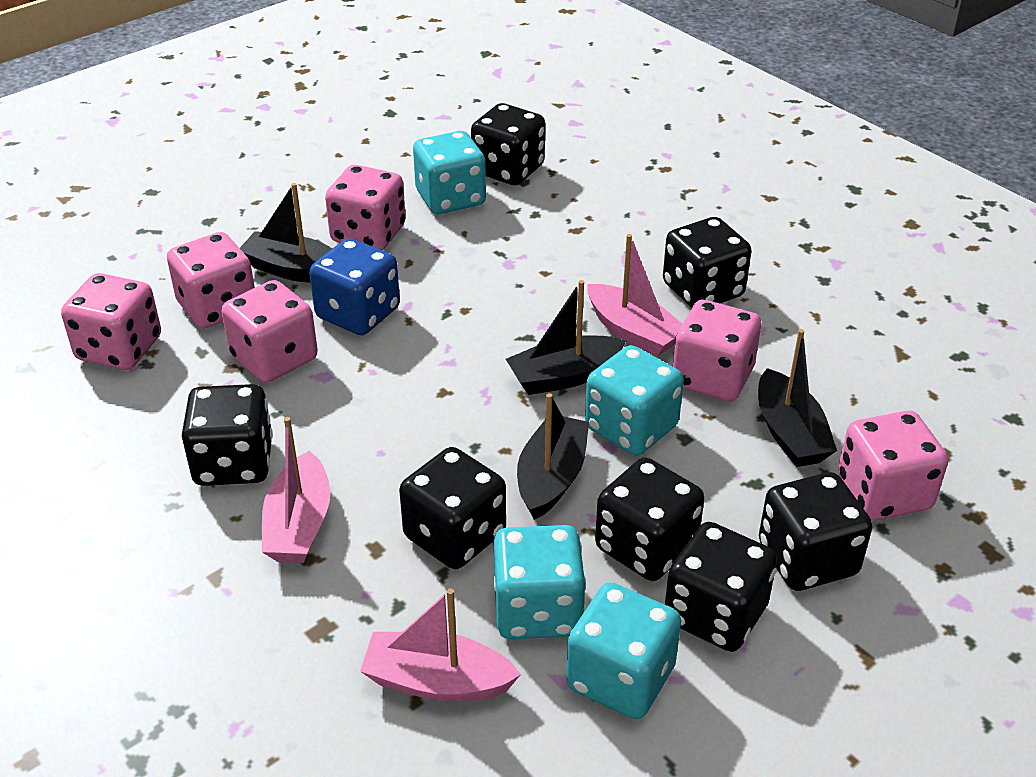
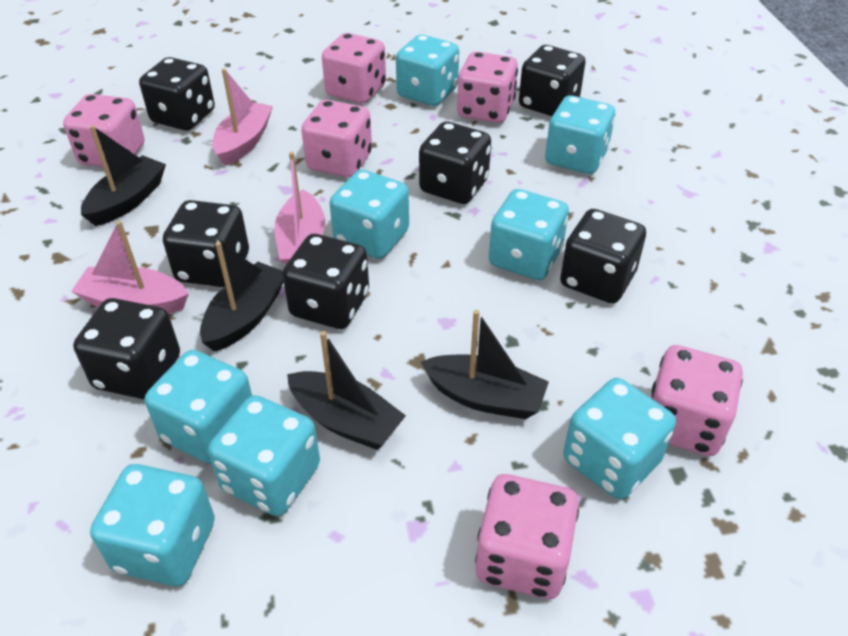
blue dice: 1 -> 0
turquoise dice: 4 -> 8

